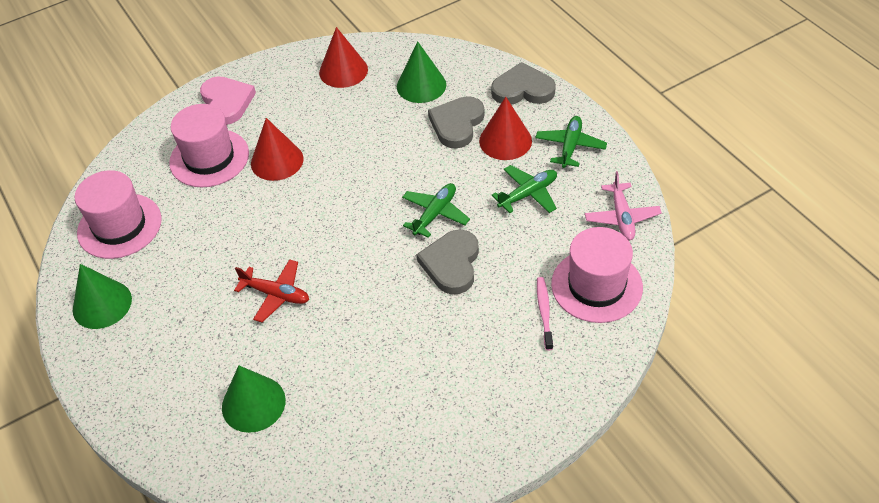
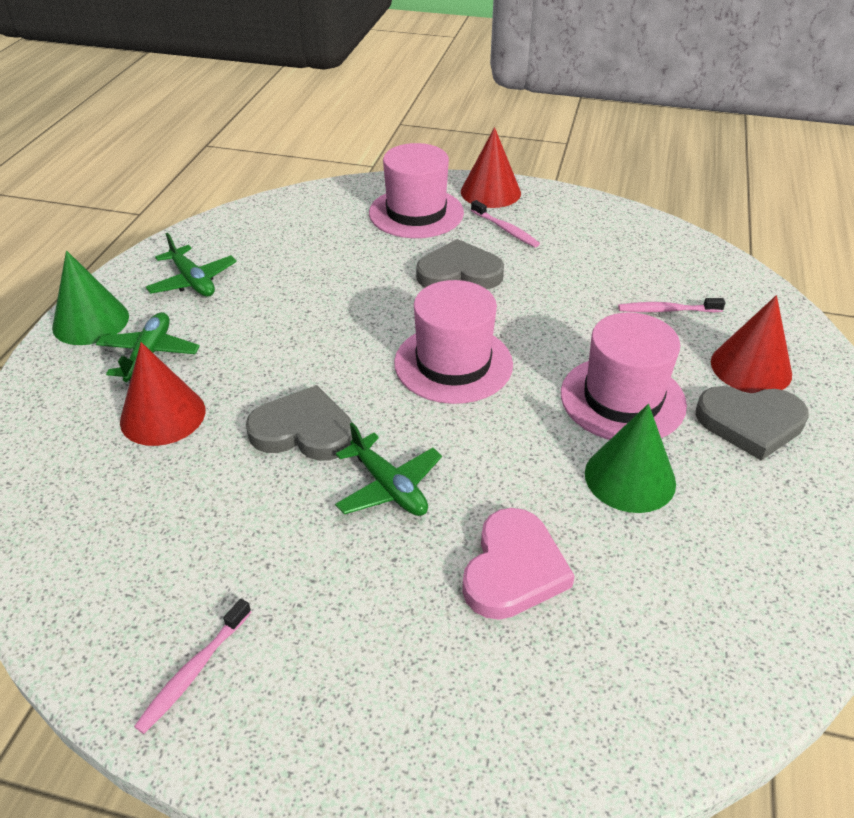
green cone: 3 -> 2
pink plane: 1 -> 0
pink toothbrush: 1 -> 3
red plane: 1 -> 0

